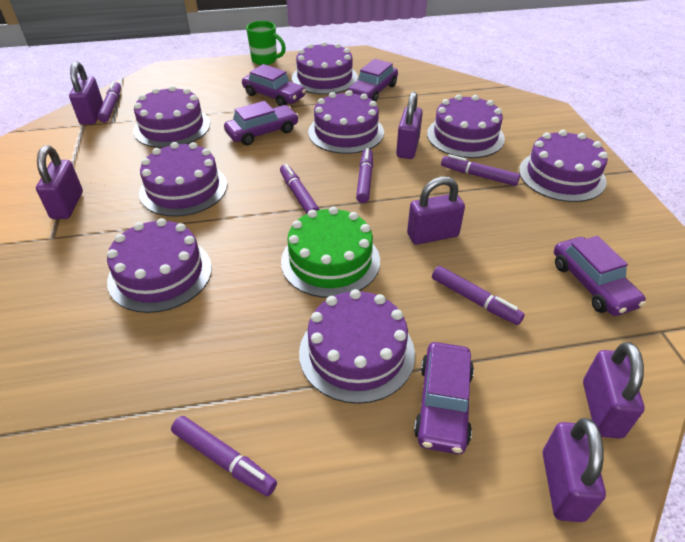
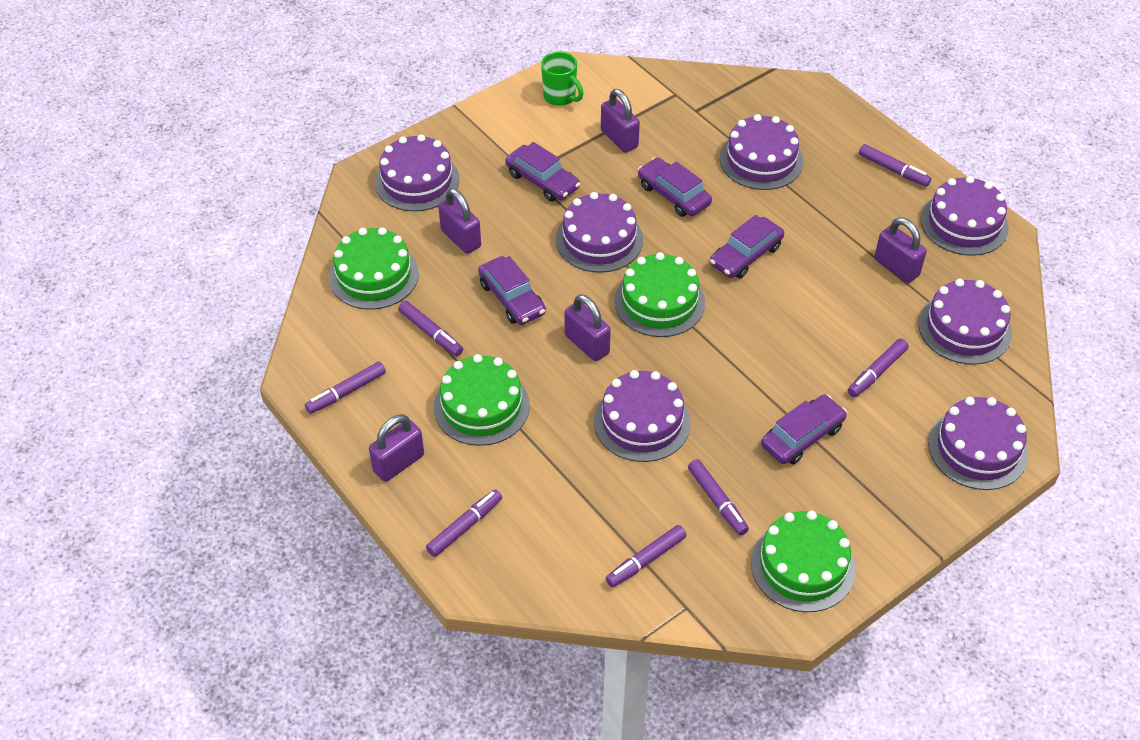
green cake: 1 -> 4
purple cake: 8 -> 7
purple marker: 6 -> 7
purple padlock: 6 -> 5

